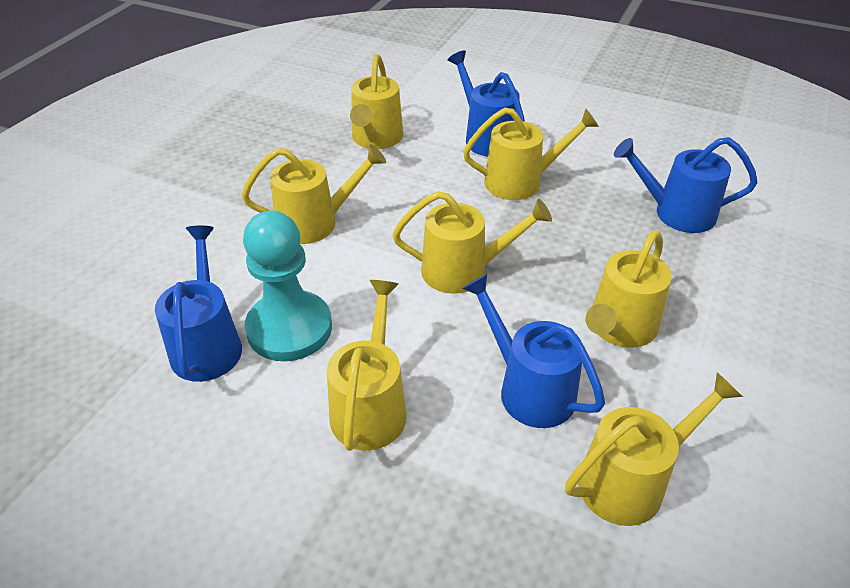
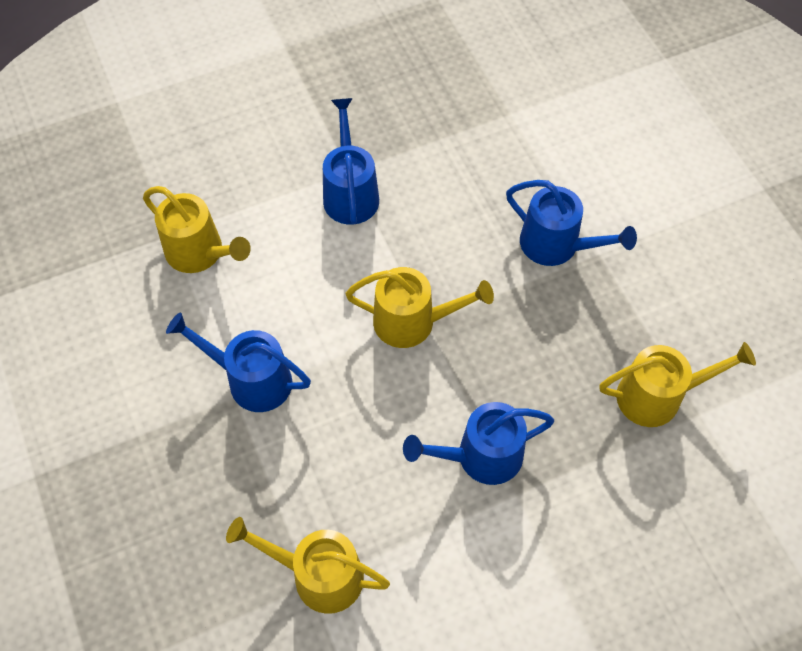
turquoise pawn: 1 -> 0
yellow watering can: 7 -> 4

